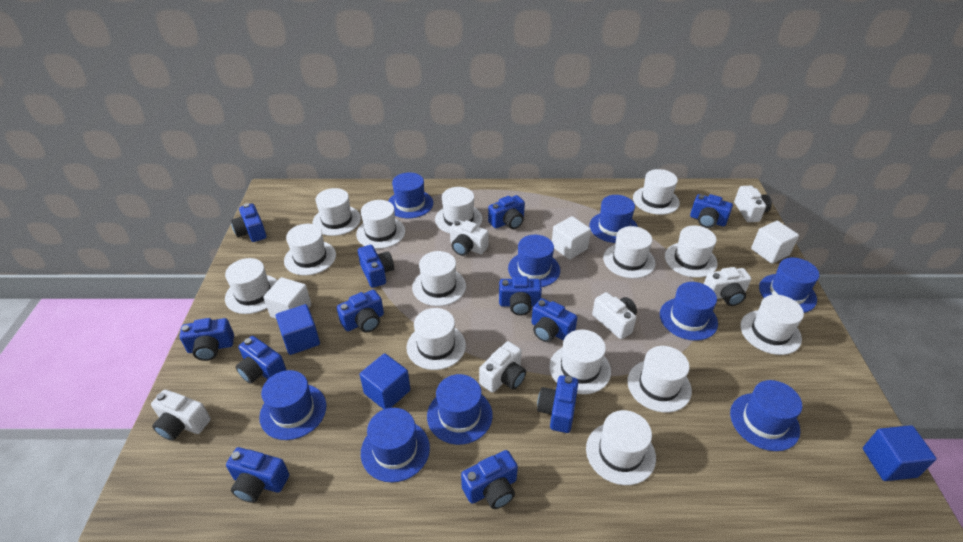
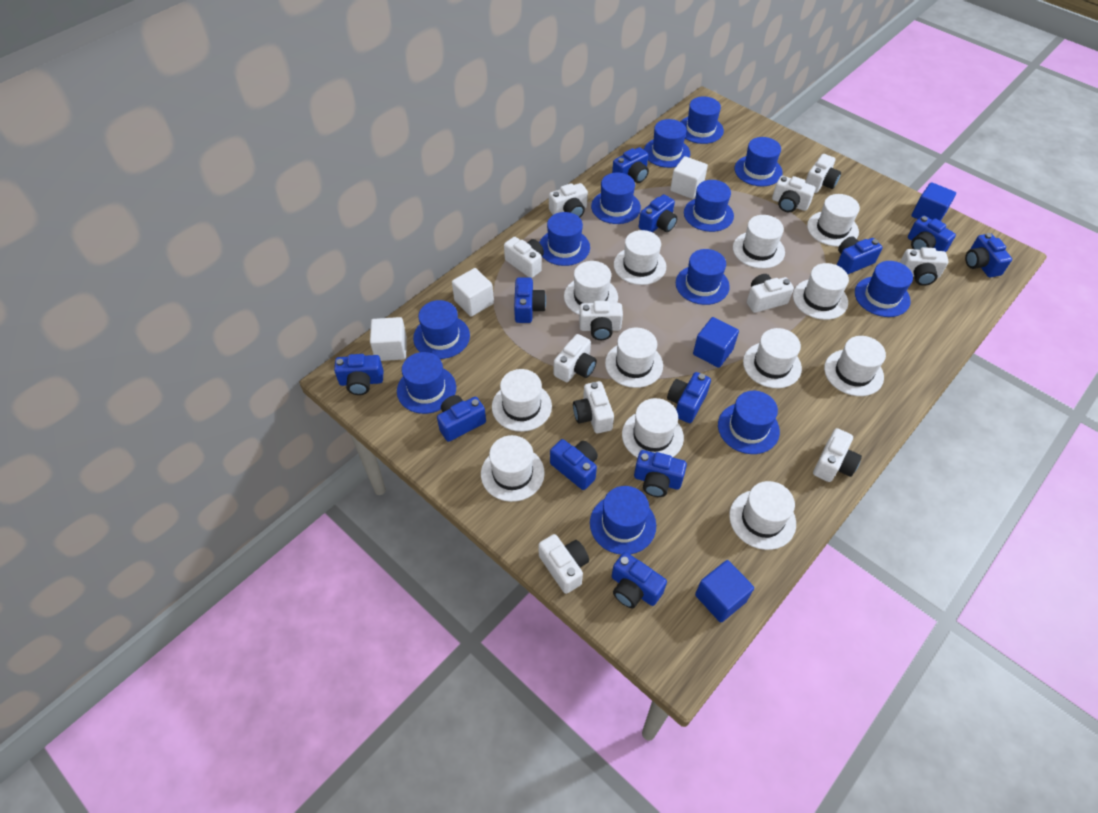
blue hat: 9 -> 12
white camera: 6 -> 11
white hat: 14 -> 12

